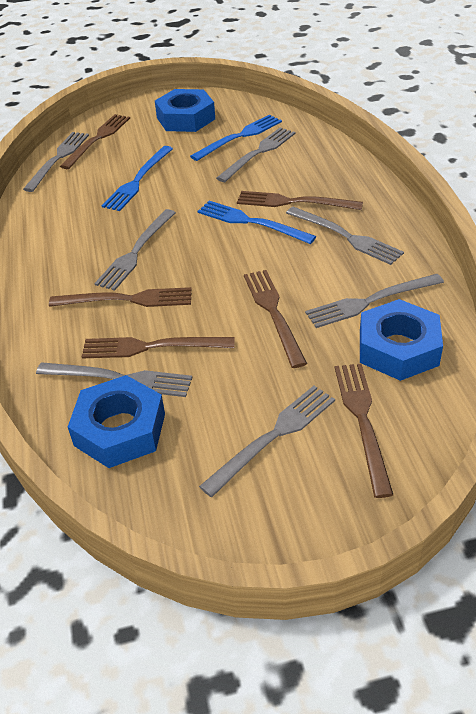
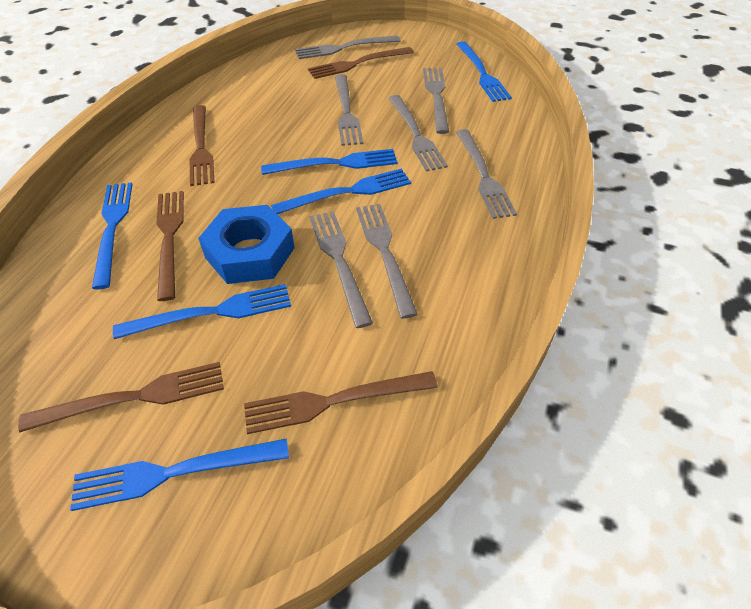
blue fork: 3 -> 6
blue nut: 3 -> 1
brown fork: 6 -> 5

